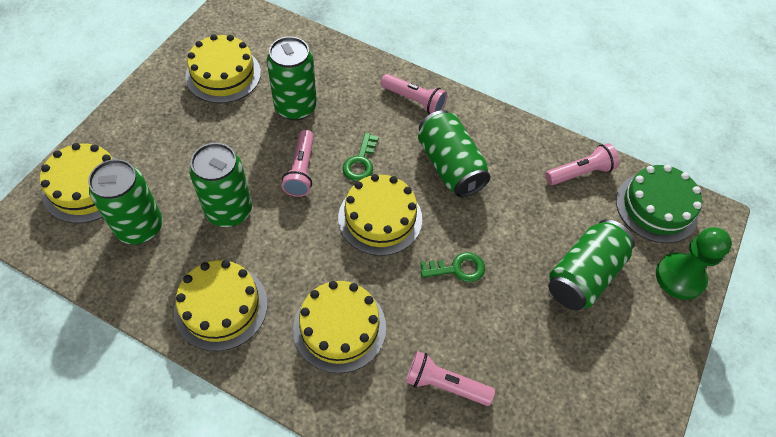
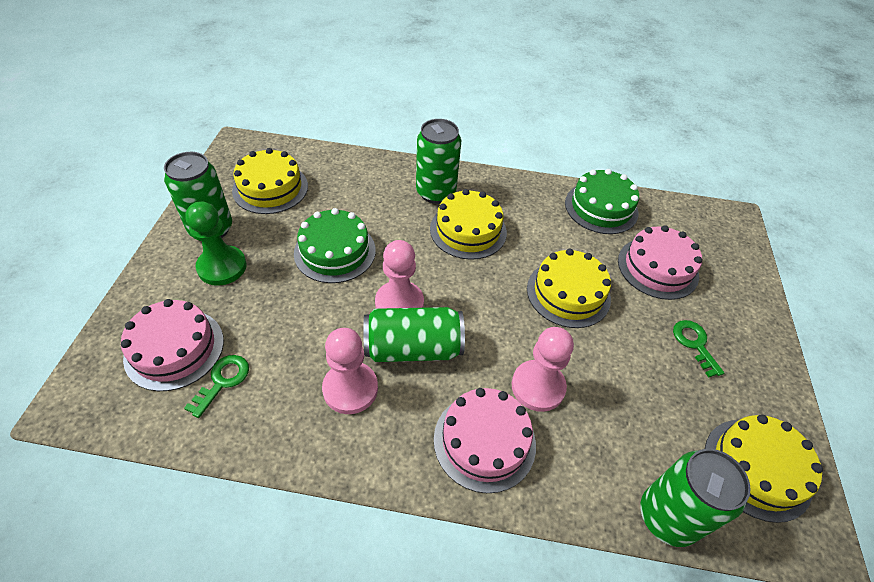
green cake: 1 -> 2
green can: 5 -> 4
pink cake: 0 -> 3
pink flashlight: 4 -> 0
pink pawn: 0 -> 3
yellow cake: 5 -> 4

